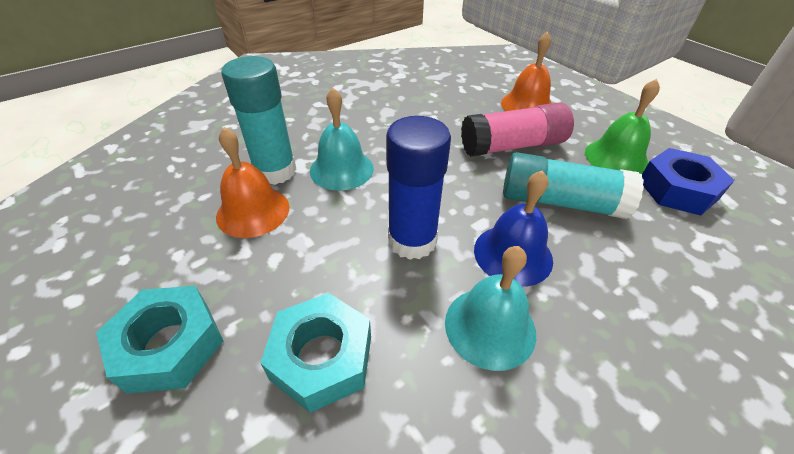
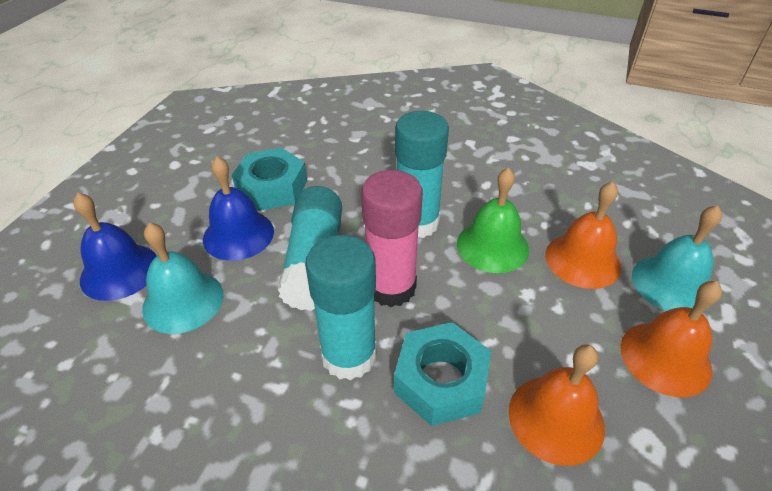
blue bell: 1 -> 2
blue glue stick: 1 -> 0
blue nut: 1 -> 0
orange bell: 2 -> 3
turquoise glue stick: 2 -> 3

